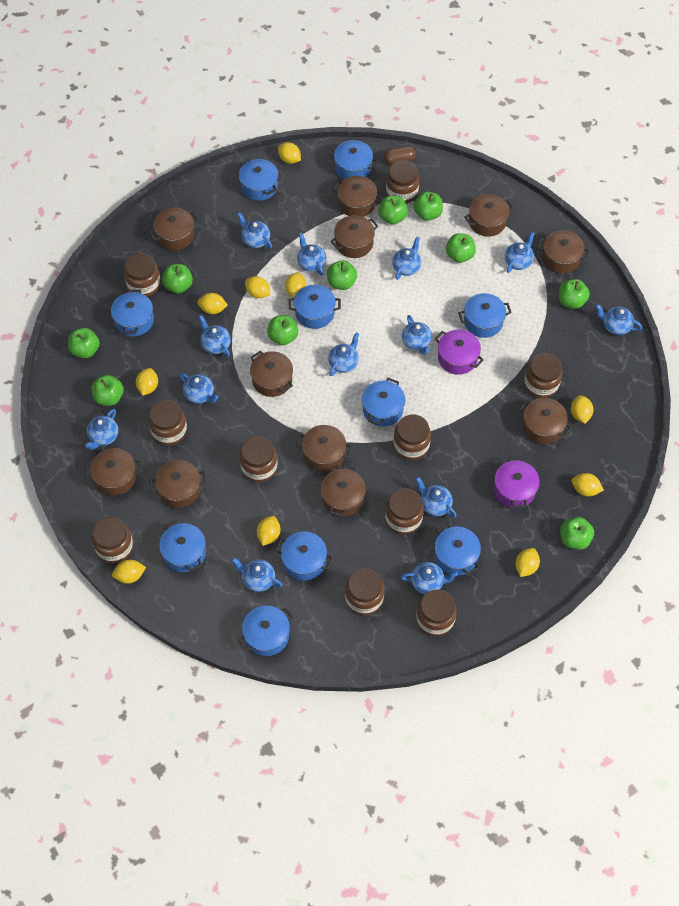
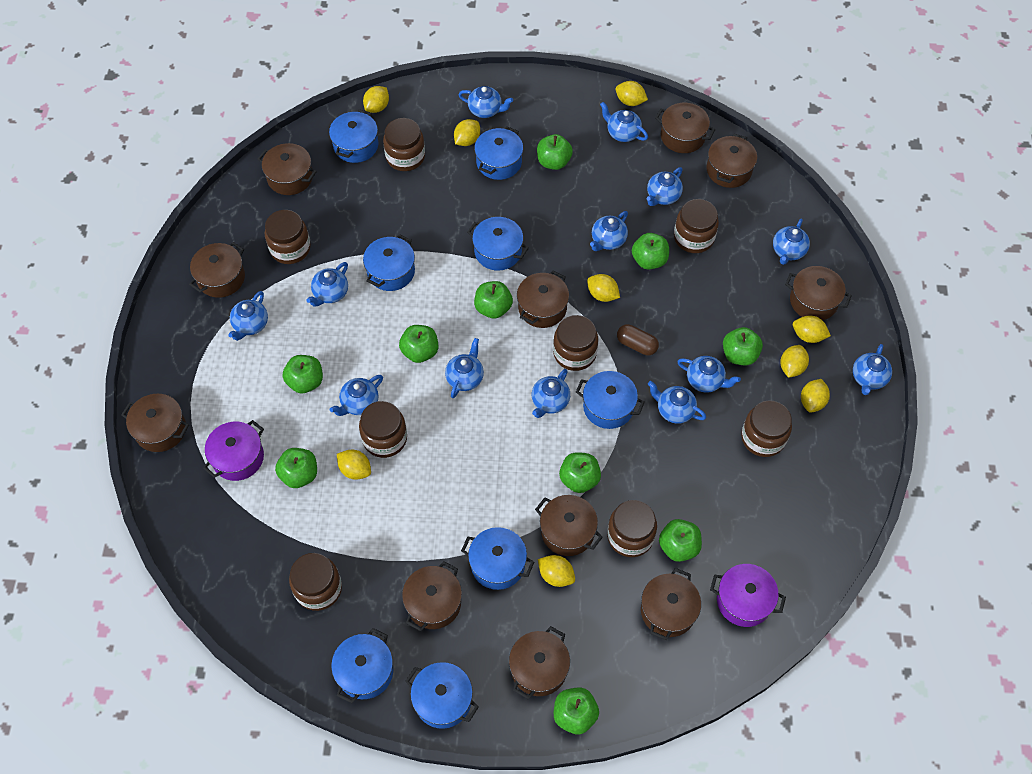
blue pot: 10 -> 8
brown jar: 10 -> 8
yellow lemon: 10 -> 9

